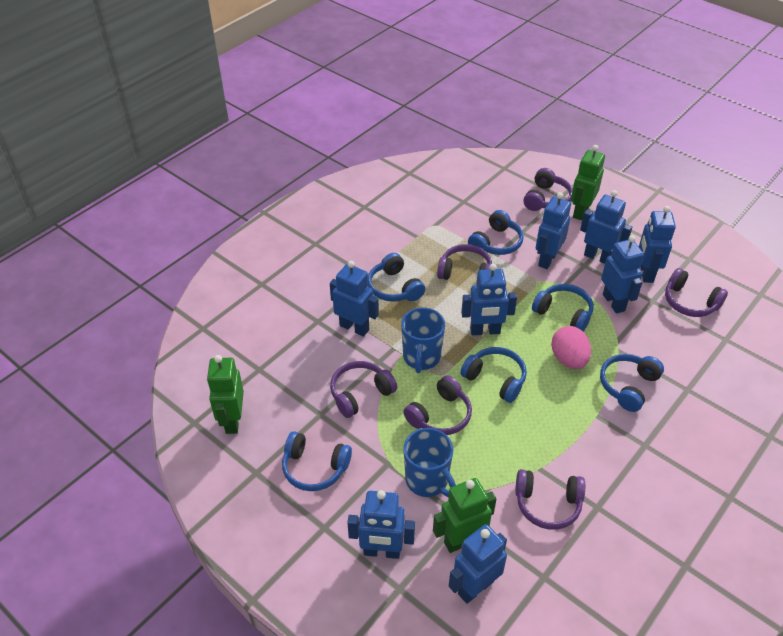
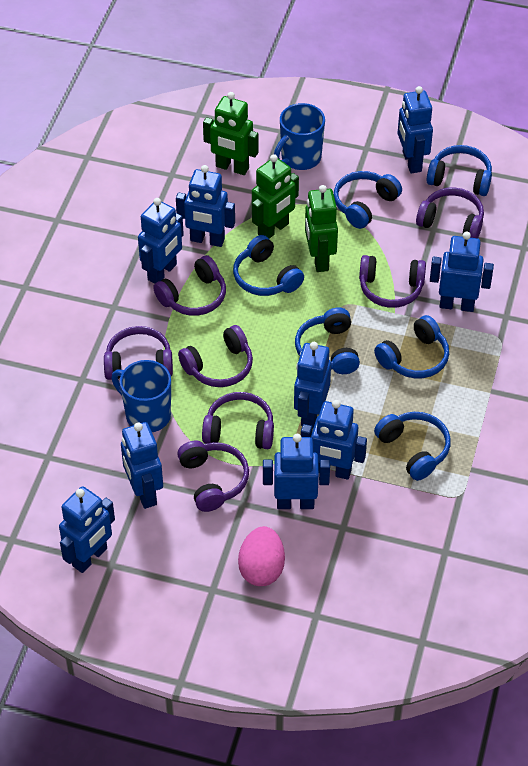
blue robot: 8 -> 9
purple headphones: 6 -> 7

